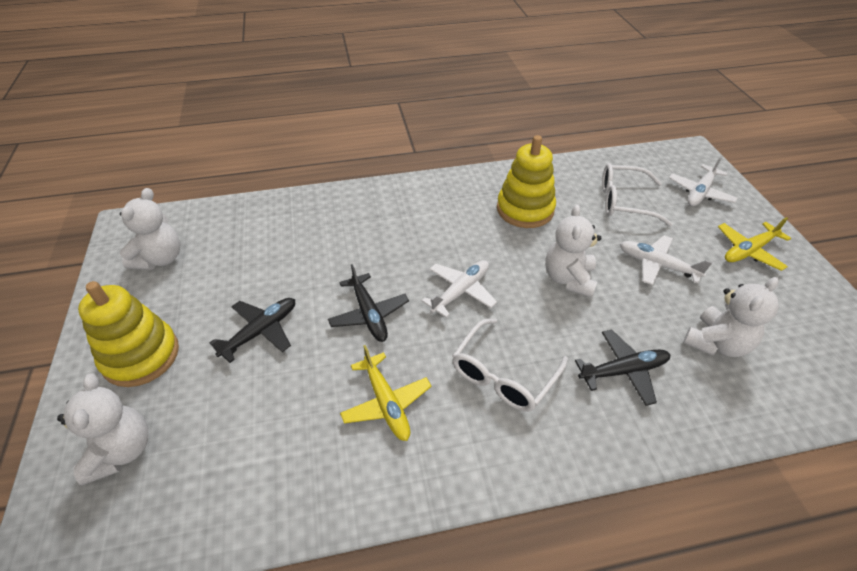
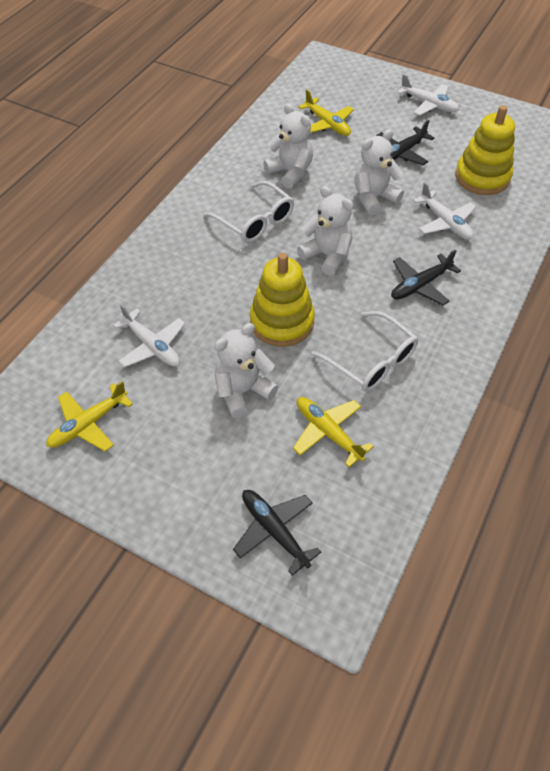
yellow plane: 2 -> 3

